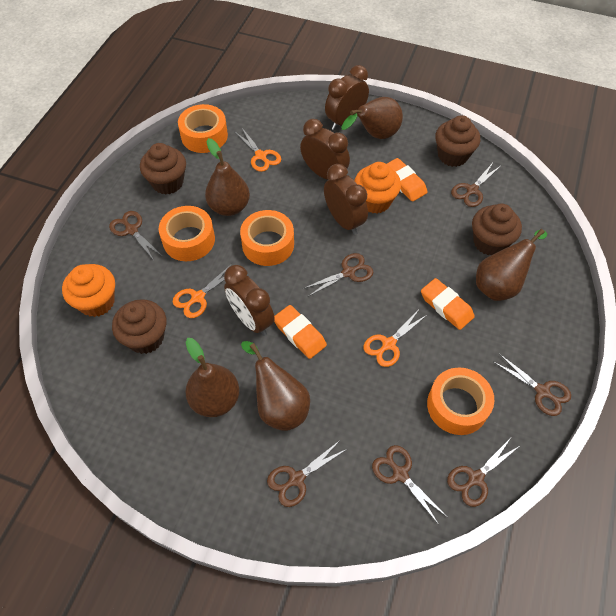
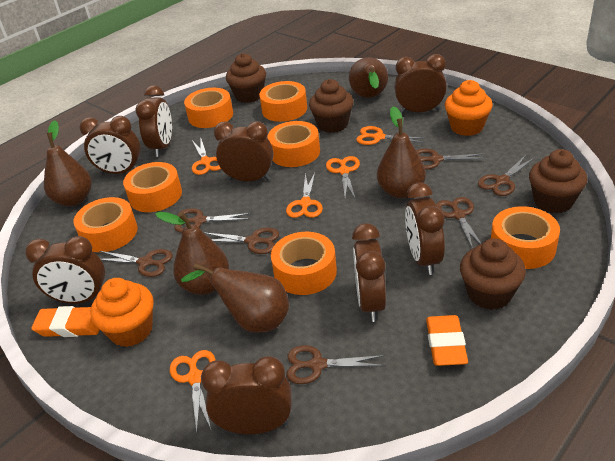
brown clock: 4 -> 8
orange eraser: 3 -> 2
orange scissors: 3 -> 5
orange tape: 4 -> 7

